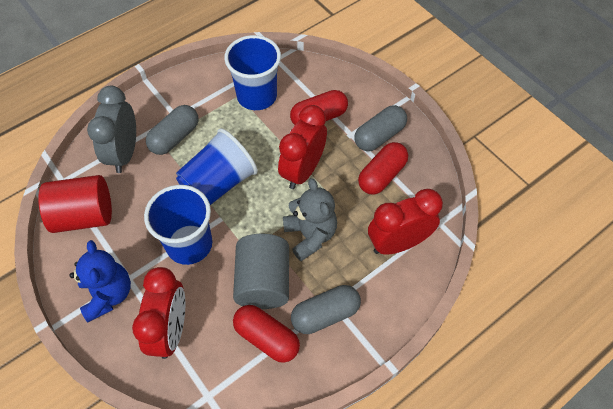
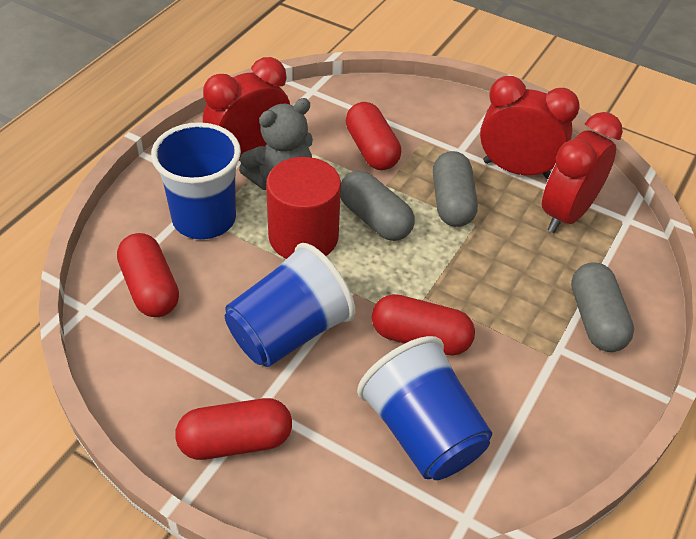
blue teddy bear: 1 -> 0
grey clock: 1 -> 0
grey cylinder: 1 -> 0
red capsule: 3 -> 4

